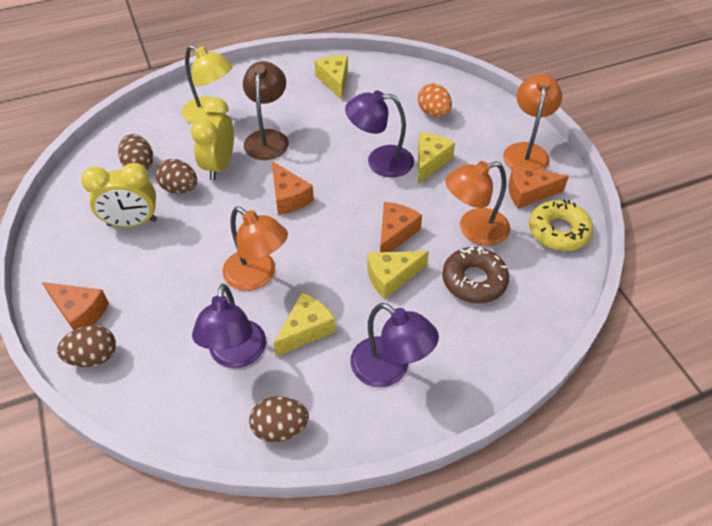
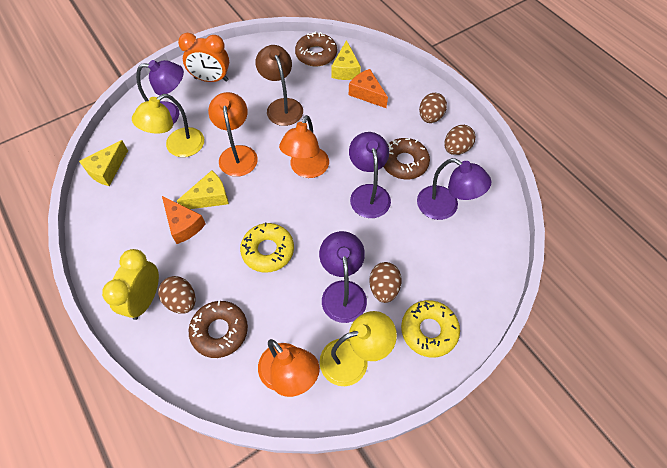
brown donut: 1 -> 3
orange cheese: 4 -> 2
orange clock: 0 -> 1
orange egg: 1 -> 0
purple lamp: 3 -> 4
yellow cheese: 4 -> 3
yellow clock: 2 -> 1
yellow donut: 1 -> 2
yellow lamp: 1 -> 2

